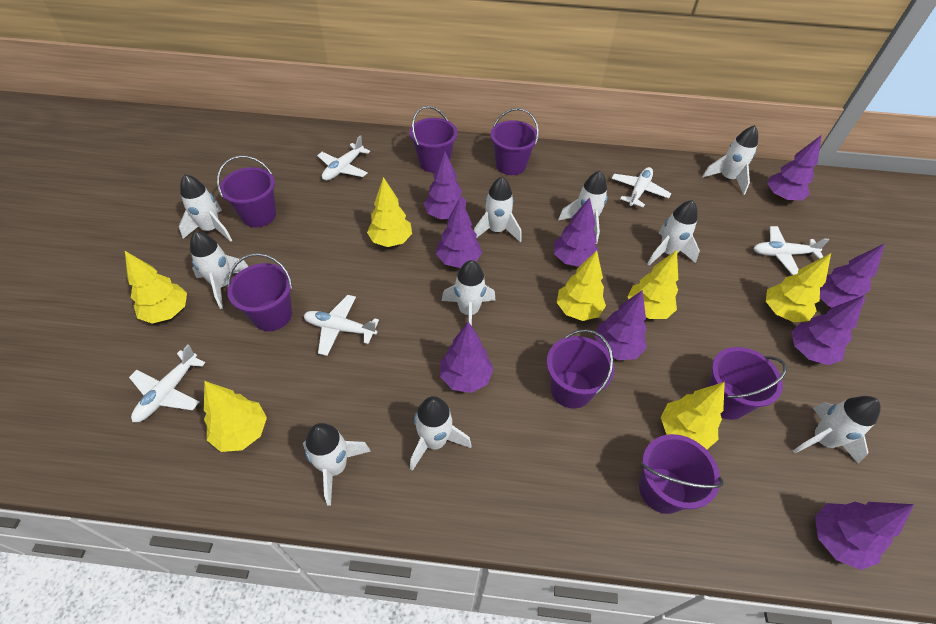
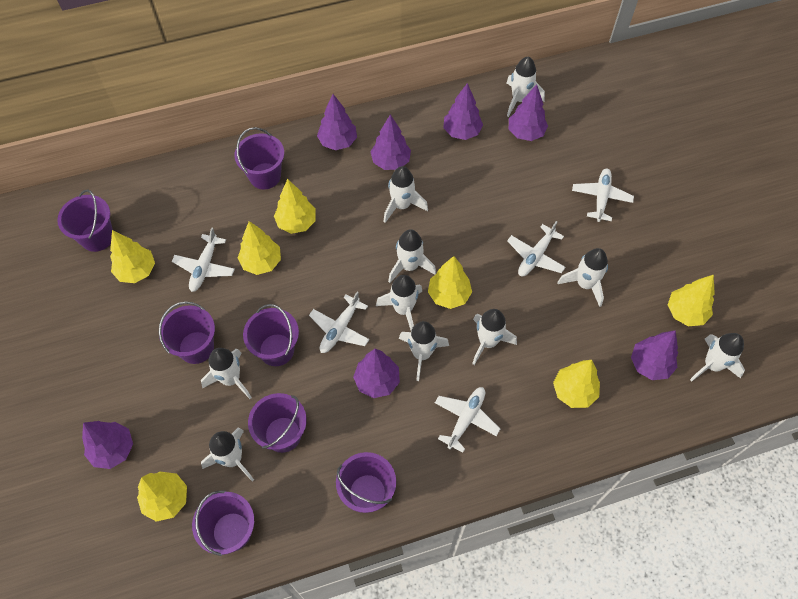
purple tree: 9 -> 7

